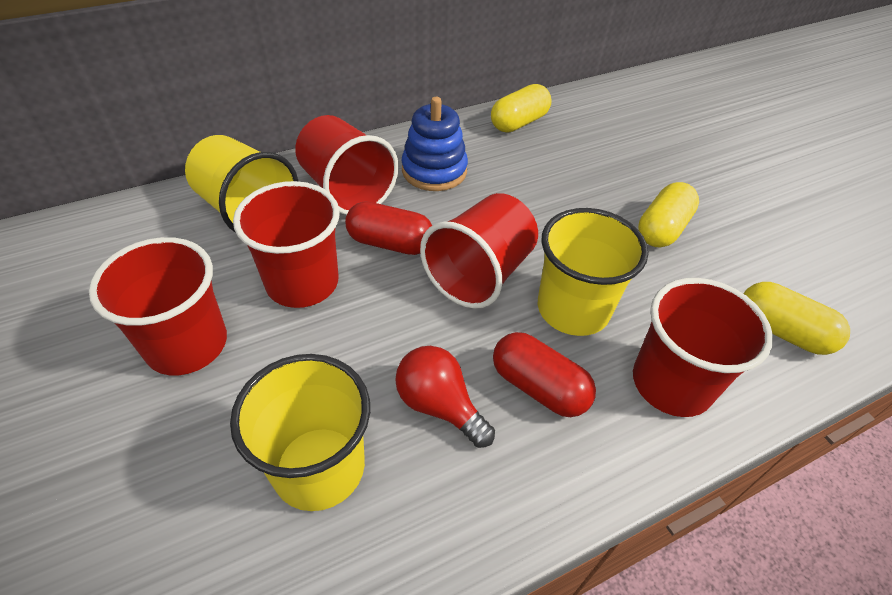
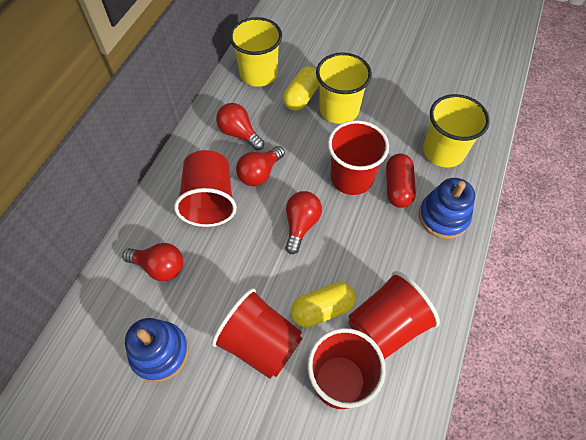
blue stacking toy: 1 -> 2
red capsule: 2 -> 1
red light bulb: 1 -> 4
yellow capsule: 3 -> 2

